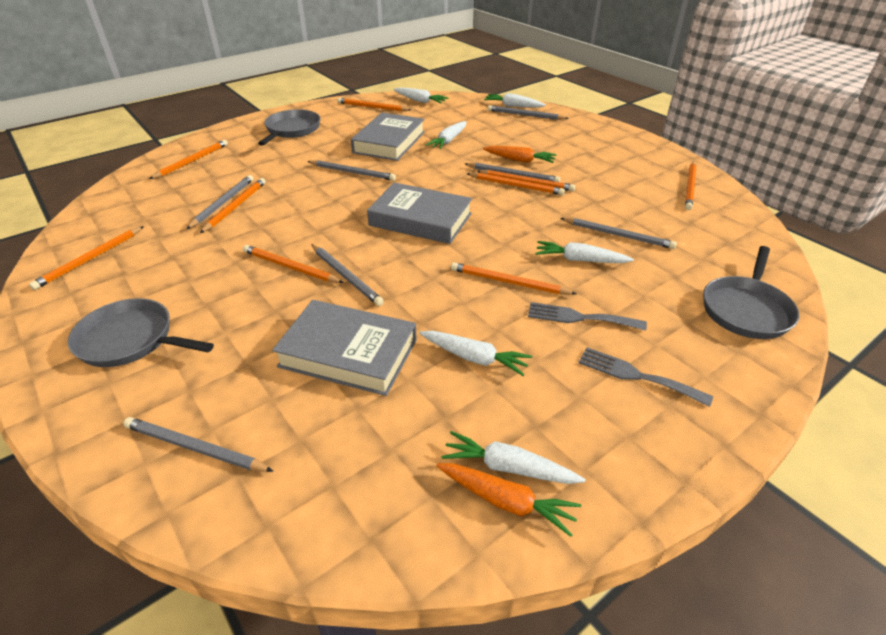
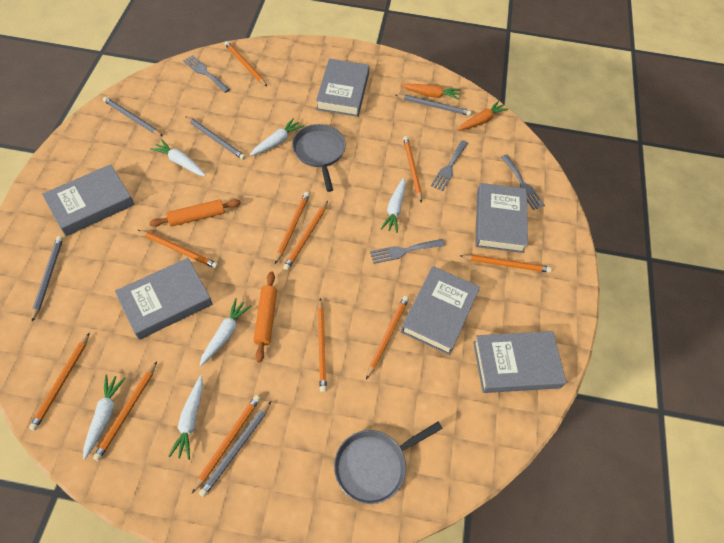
grey book: 3 -> 6
grey fork: 2 -> 4
grey pan: 3 -> 2
grey pencil: 7 -> 5
orange pencil: 9 -> 11
orange rolling pin: 0 -> 2

